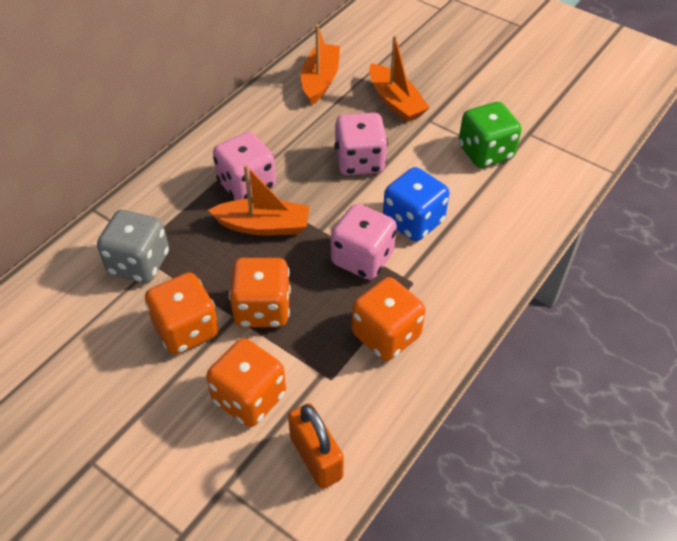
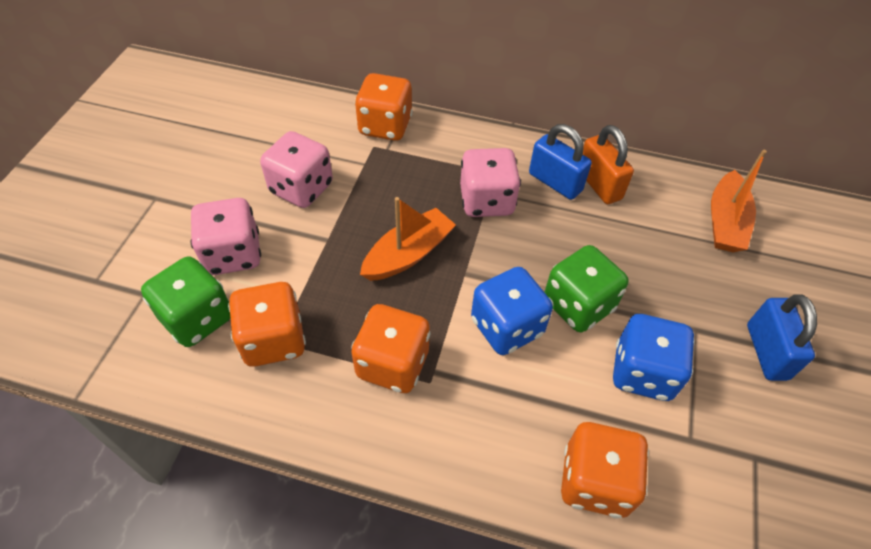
blue dice: 1 -> 2
blue padlock: 0 -> 2
green dice: 1 -> 2
grey dice: 1 -> 0
orange boat: 3 -> 2

